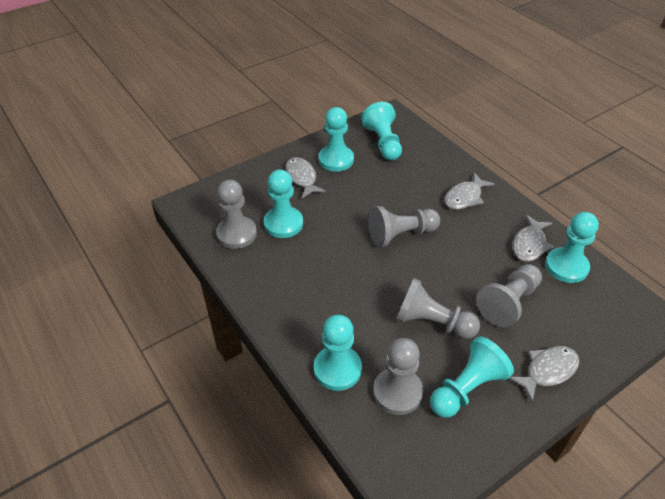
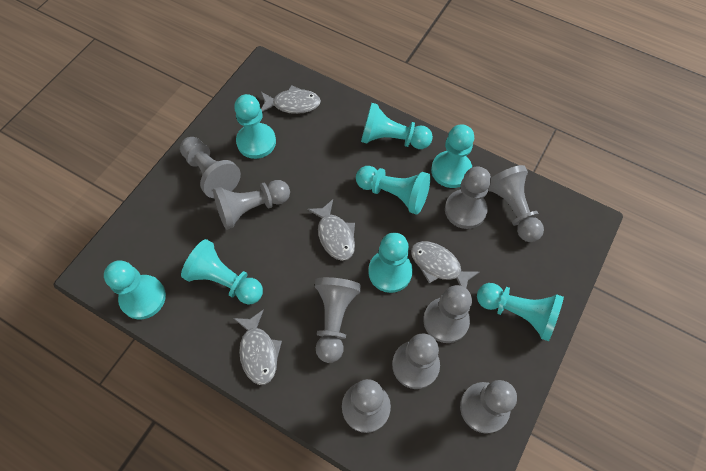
grey pawn: 5 -> 9
turquoise pawn: 6 -> 8

